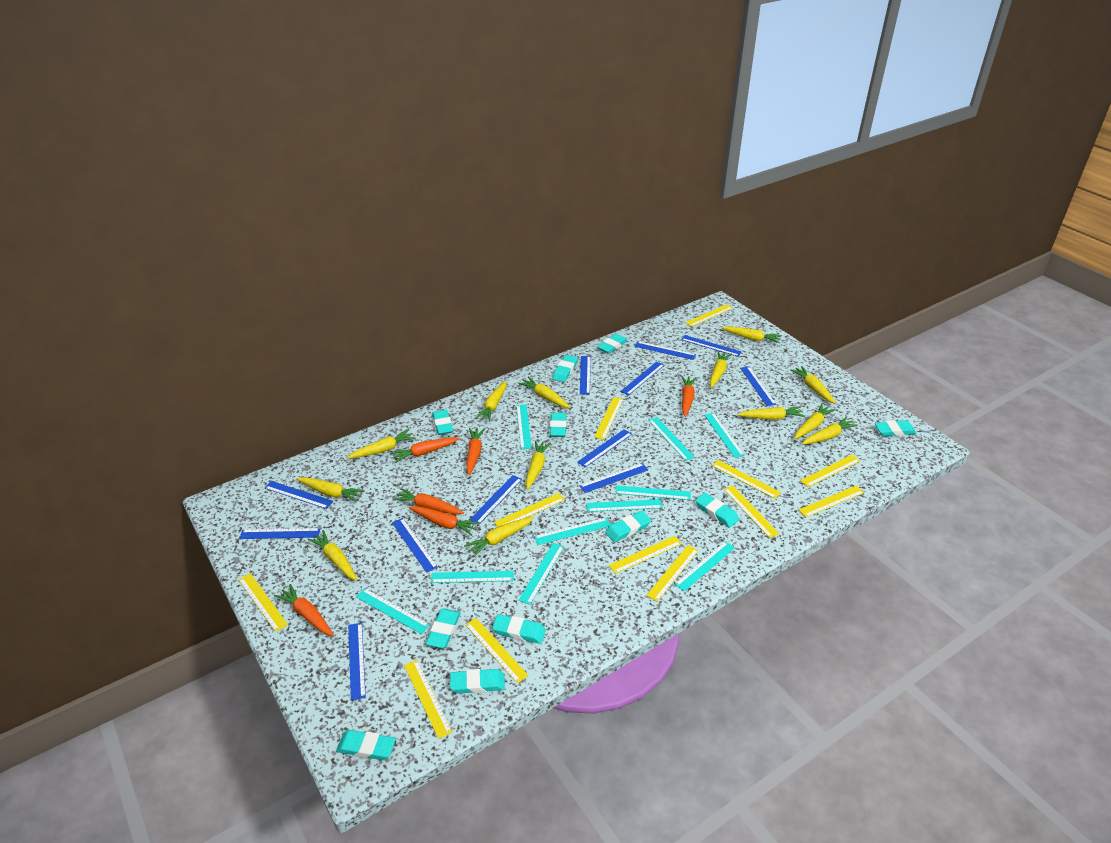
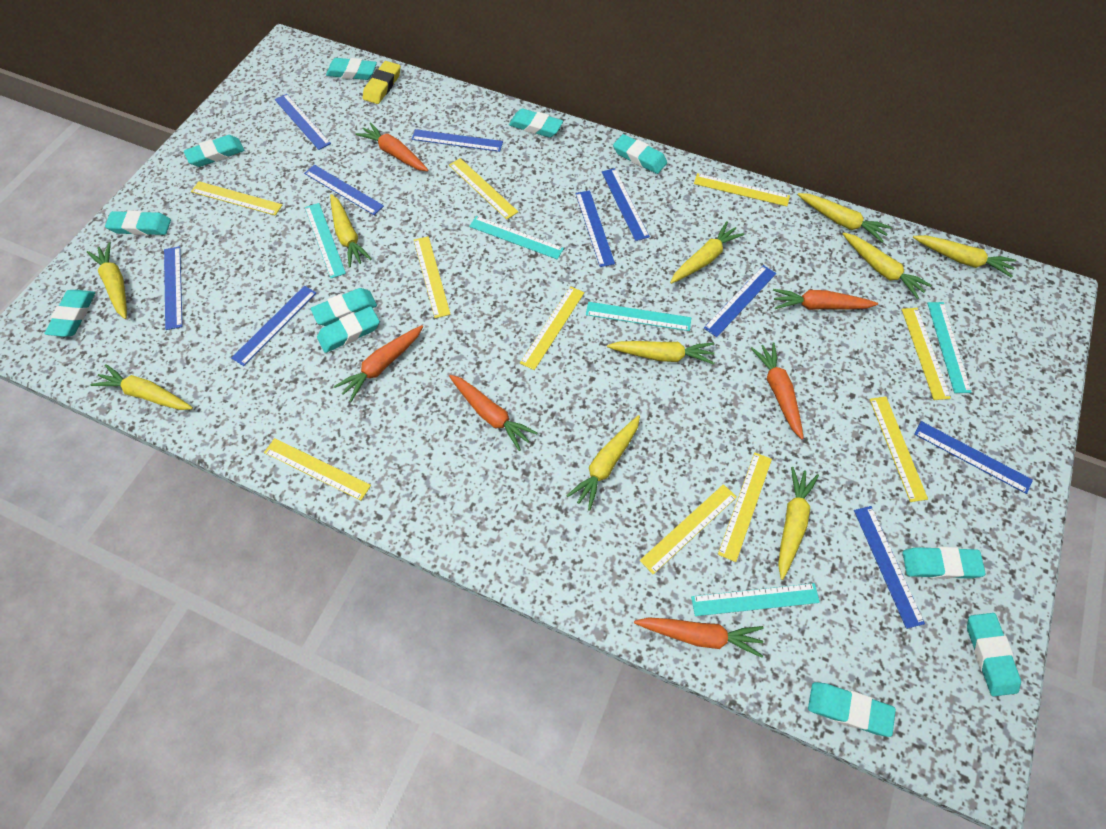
blue ruler: 12 -> 10
turquoise ruler: 10 -> 5
yellow carrot: 13 -> 10
yellow eraser: 0 -> 1
yellow ruler: 12 -> 10

